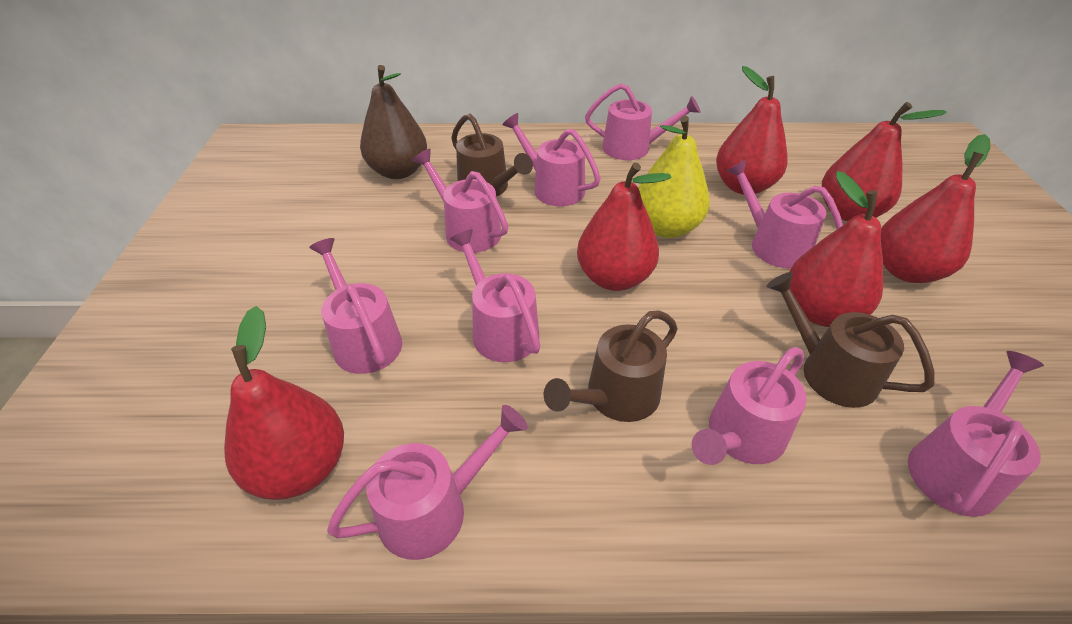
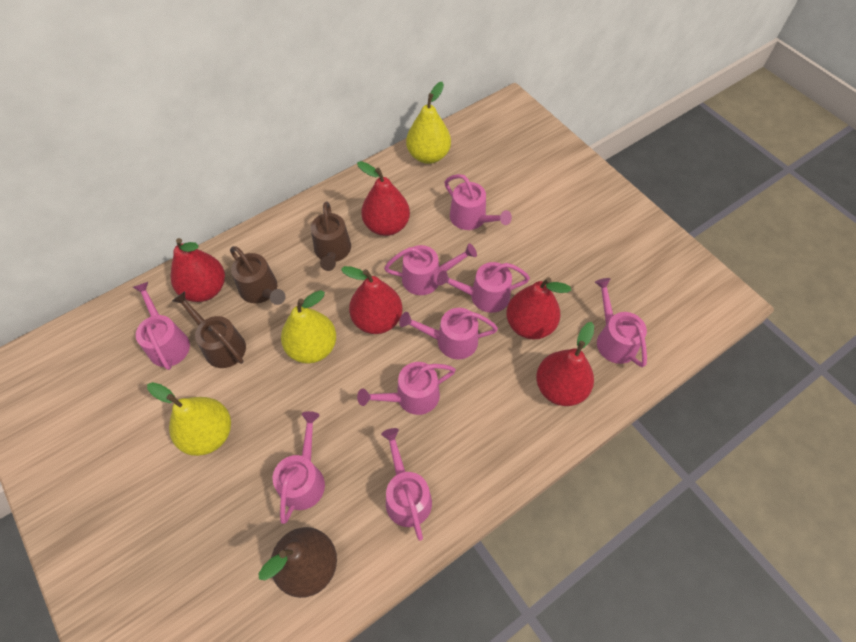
red pear: 6 -> 5
yellow pear: 1 -> 3

